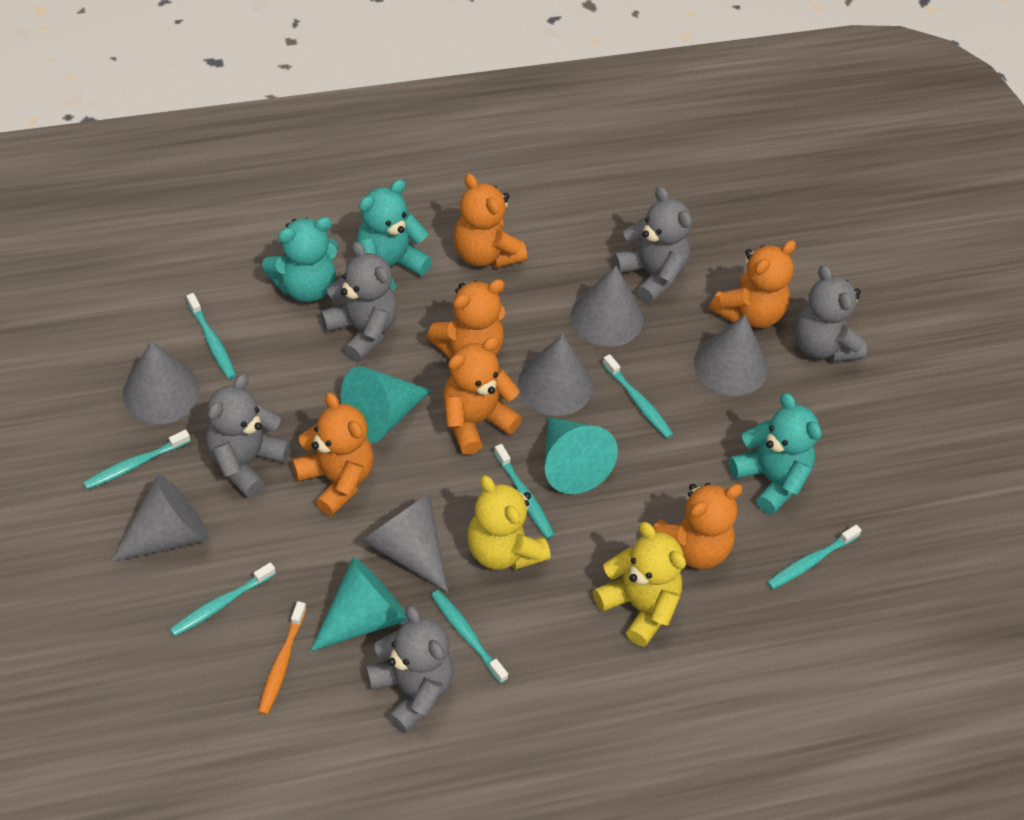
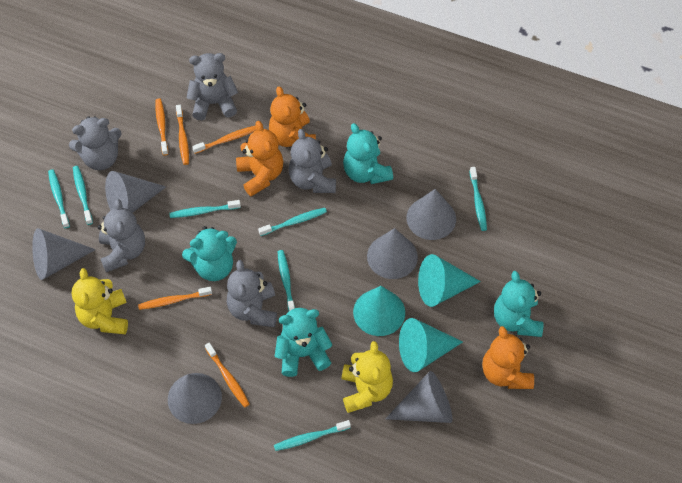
orange teddy bear: 6 -> 3
orange toothbrush: 1 -> 5
turquoise teddy bear: 3 -> 4

